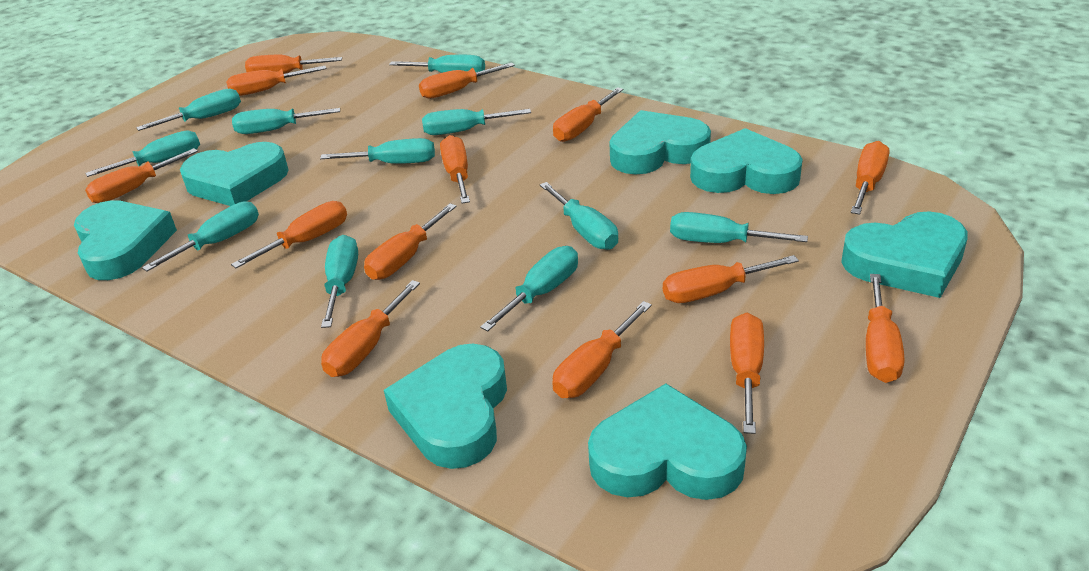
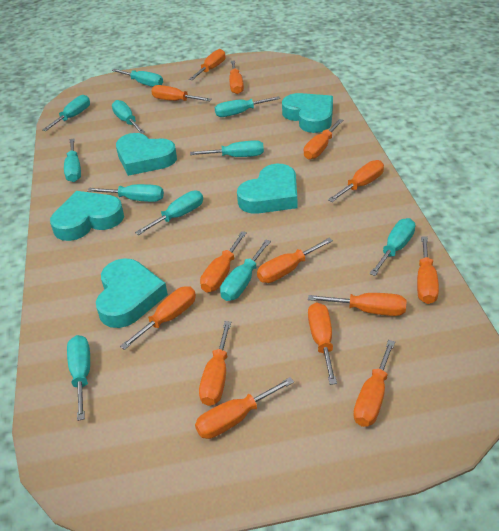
turquoise heart: 7 -> 5

